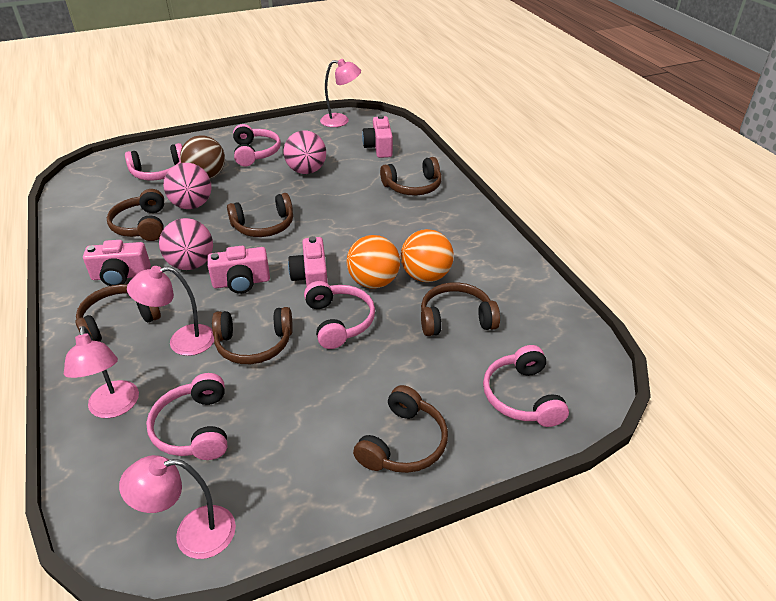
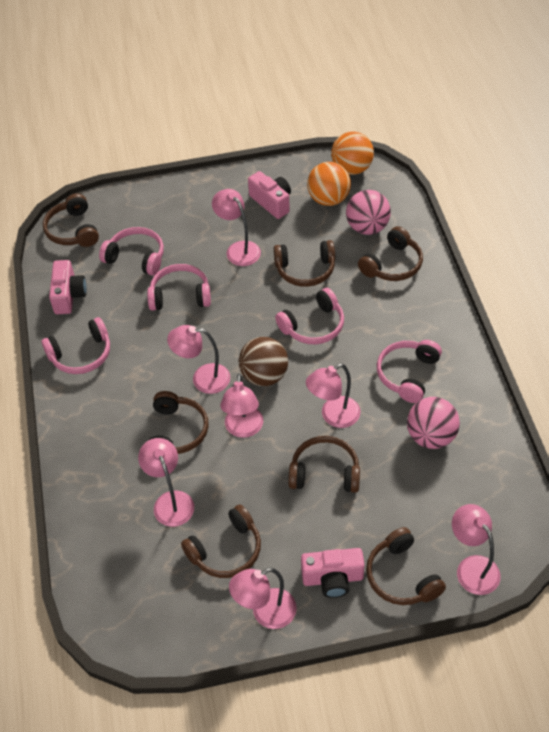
pink ball: 3 -> 2
pink camera: 4 -> 3
pink lamp: 4 -> 7

